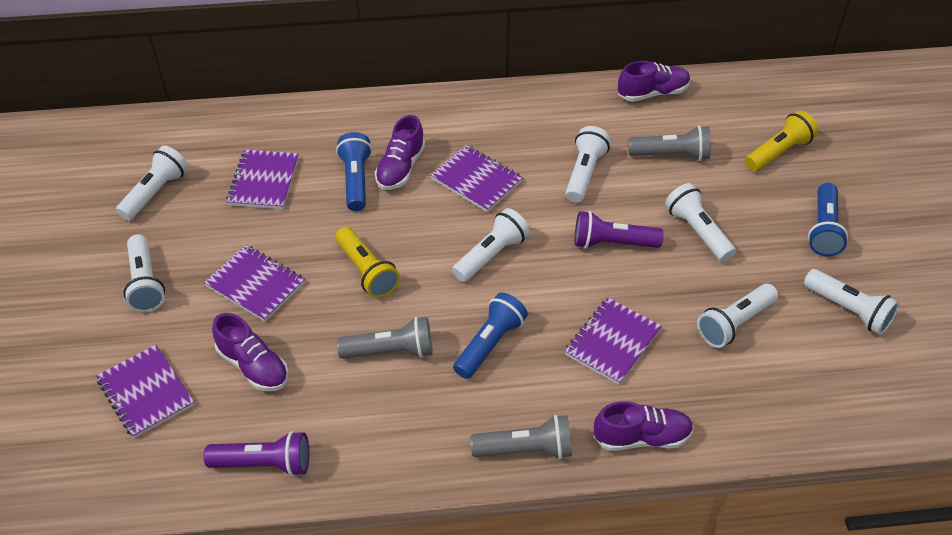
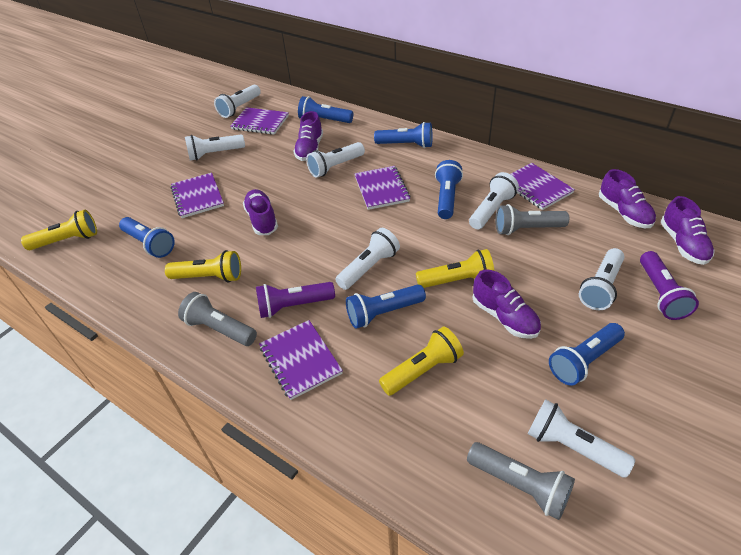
blue flashlight: 3 -> 6
purple shoe: 4 -> 5
yellow flashlight: 2 -> 4

